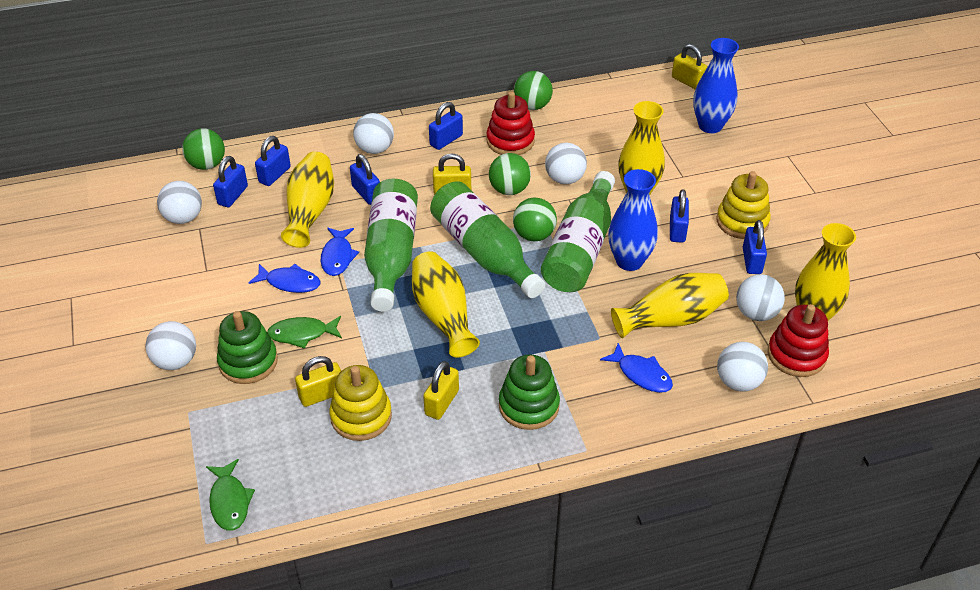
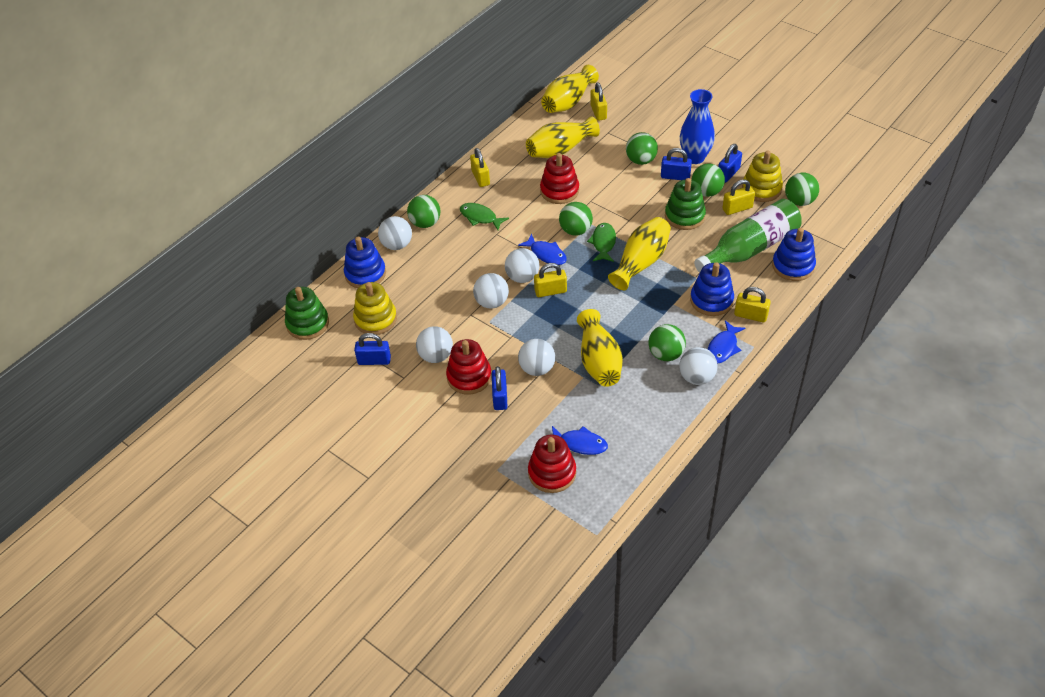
blue padlock: 6 -> 4
blue stacking toy: 0 -> 3
blue vase: 2 -> 1
green ball: 4 -> 6
green bottle: 3 -> 1
red stacking toy: 2 -> 3
yellow padlock: 4 -> 5
yellow vase: 5 -> 4

